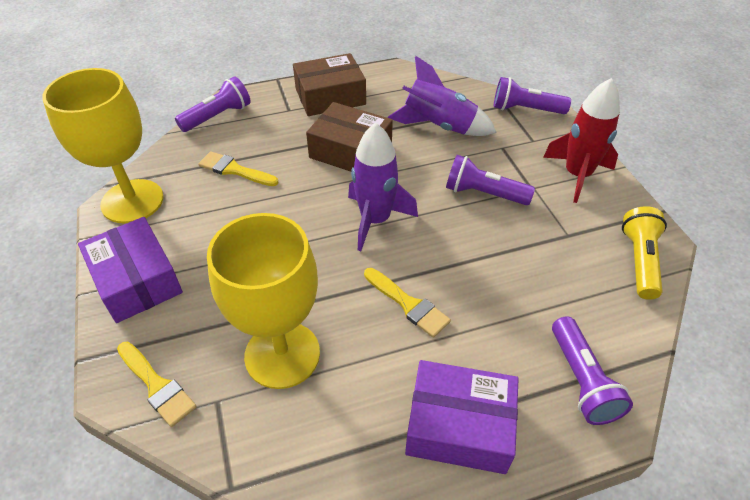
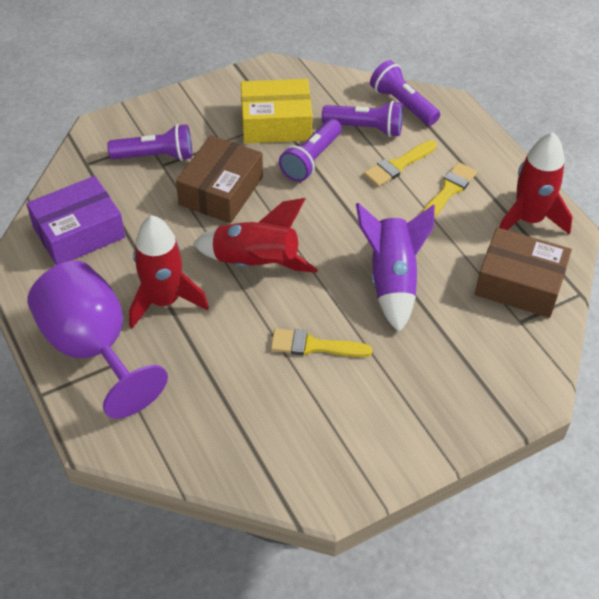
purple box: 2 -> 1
purple goblet: 0 -> 1
purple rocket: 2 -> 1
red rocket: 1 -> 3
yellow box: 0 -> 1
yellow flashlight: 1 -> 0
yellow goblet: 2 -> 0

